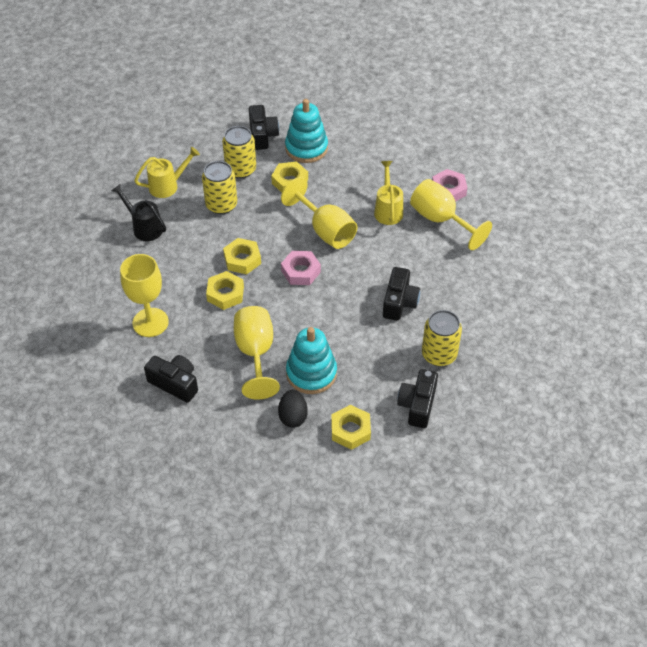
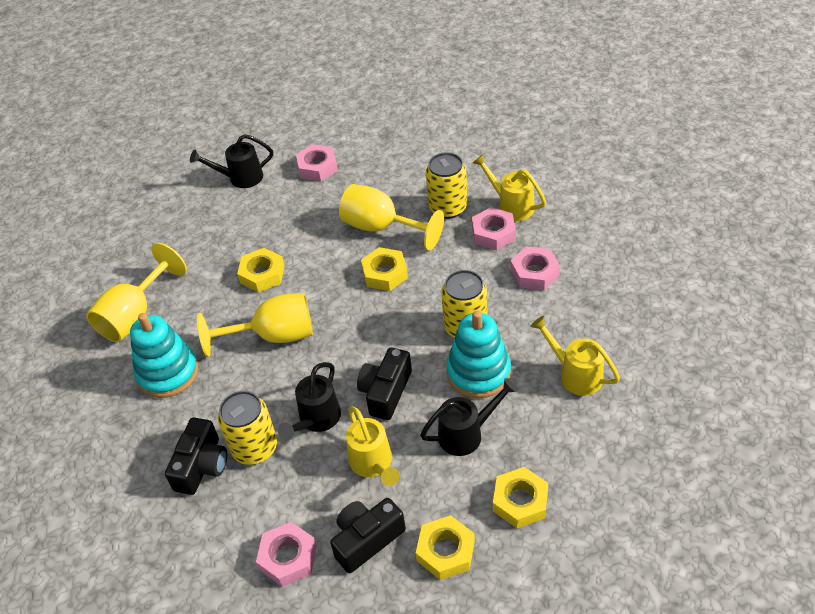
black camera: 4 -> 3
black egg: 1 -> 0
black watering can: 1 -> 3
pink nut: 2 -> 4
yellow goblet: 4 -> 3
yellow watering can: 2 -> 3

